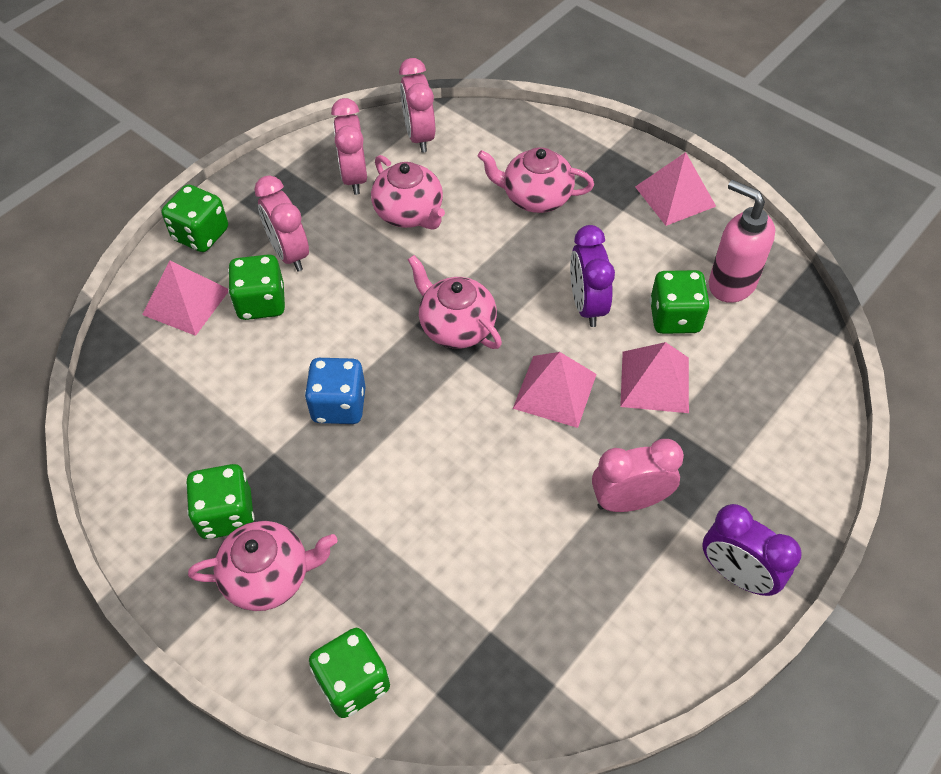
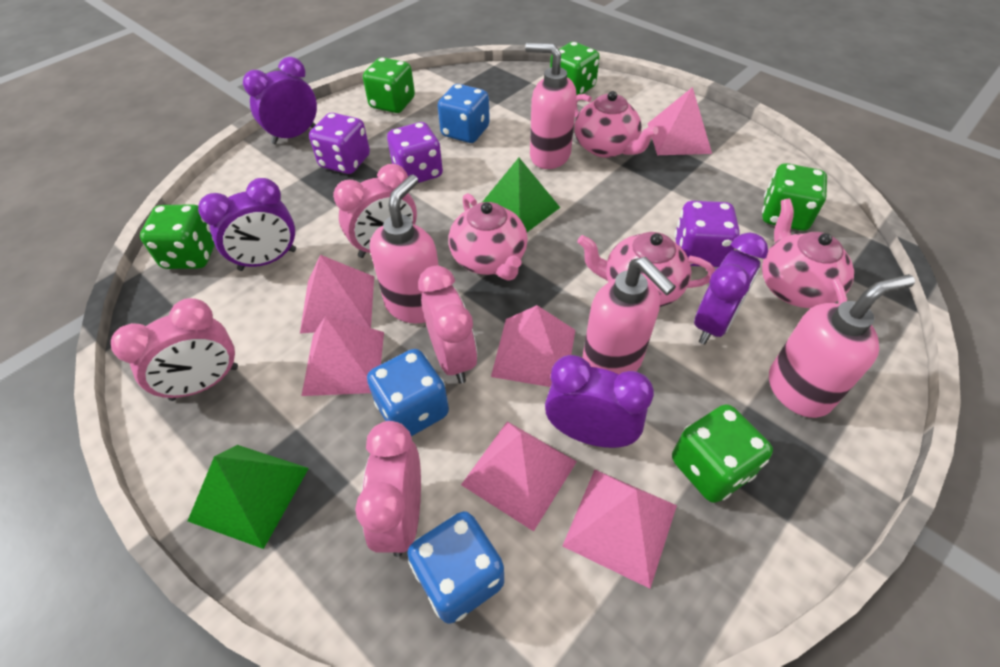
blue dice: 1 -> 3
green pyramid: 0 -> 2
pink pyramid: 4 -> 6
pink soap dispenser: 1 -> 4
purple clock: 2 -> 4
purple dice: 0 -> 3

